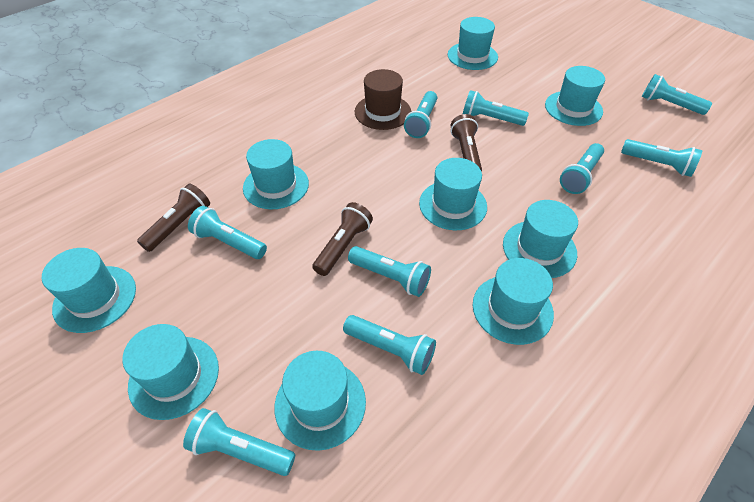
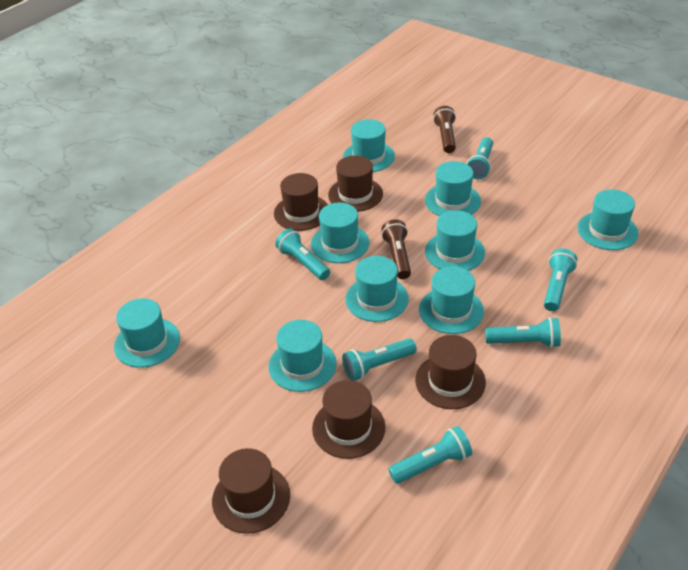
brown flashlight: 3 -> 2
brown hat: 1 -> 5
turquoise flashlight: 9 -> 6

